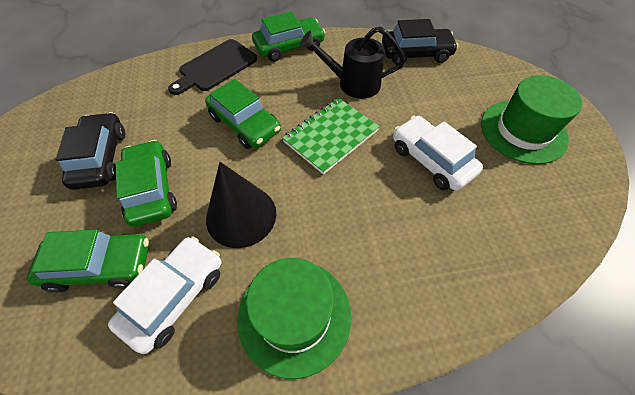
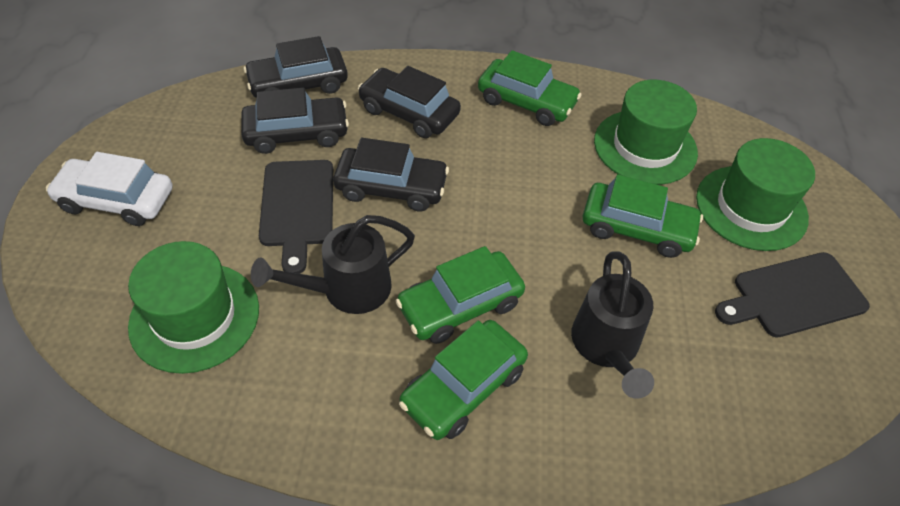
black car: 2 -> 4
black cone: 1 -> 0
black cutting board: 1 -> 2
black watering can: 1 -> 2
green hat: 2 -> 3
green notebook: 1 -> 0
white car: 2 -> 1

